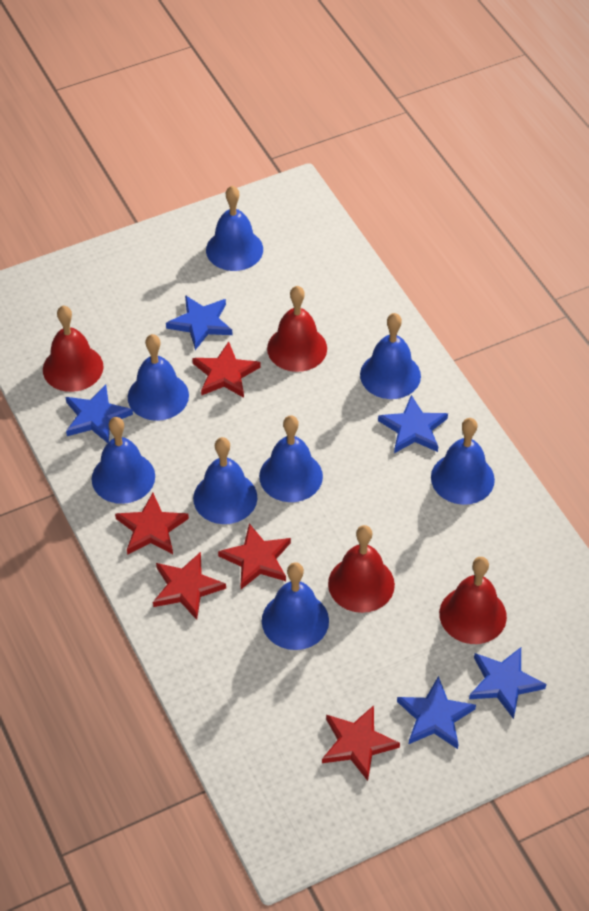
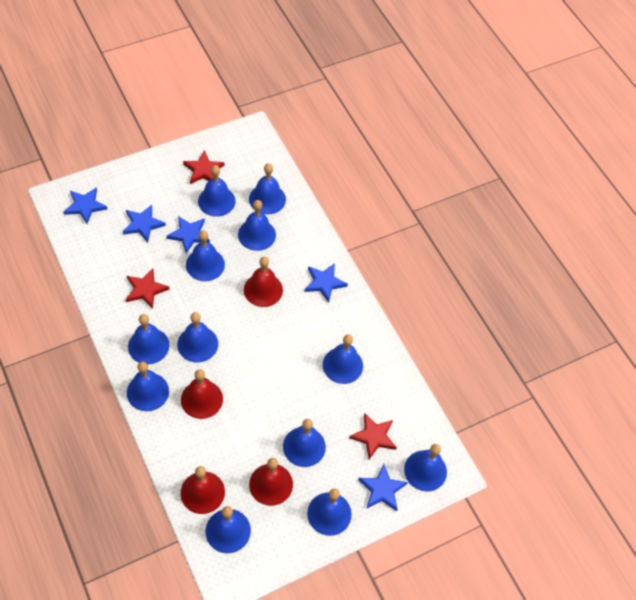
blue bell: 8 -> 12
red star: 5 -> 3

